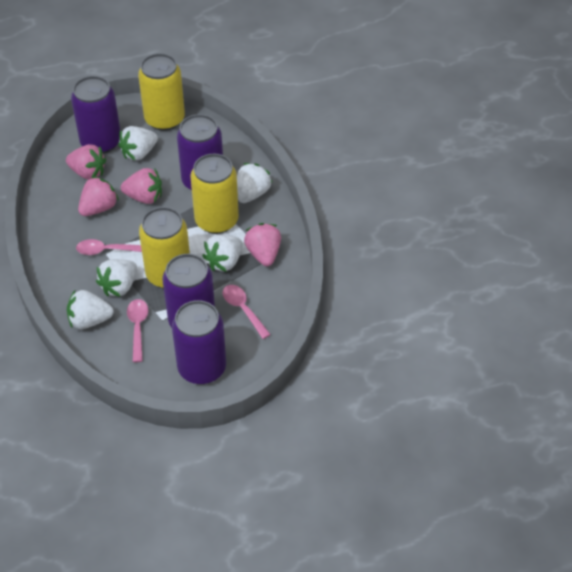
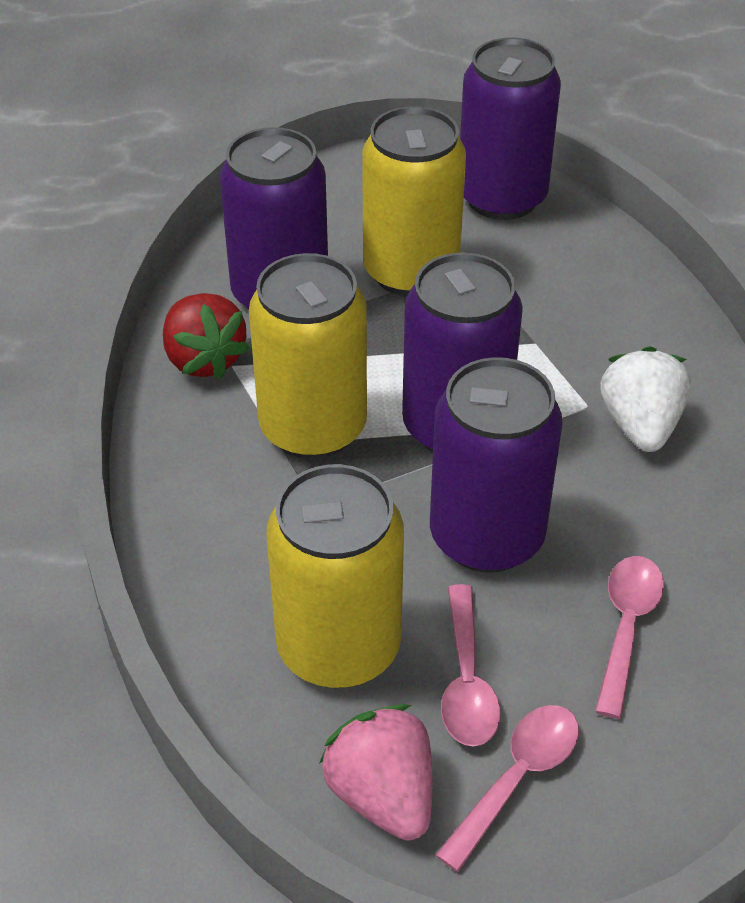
pink strawberry: 4 -> 1
red strawberry: 0 -> 1
white strawberry: 5 -> 1

